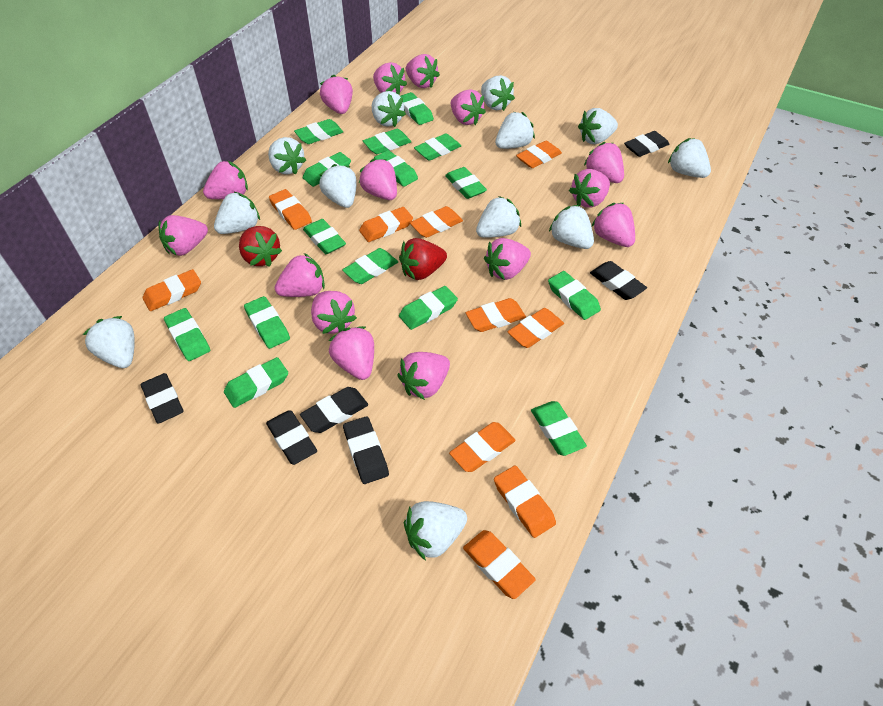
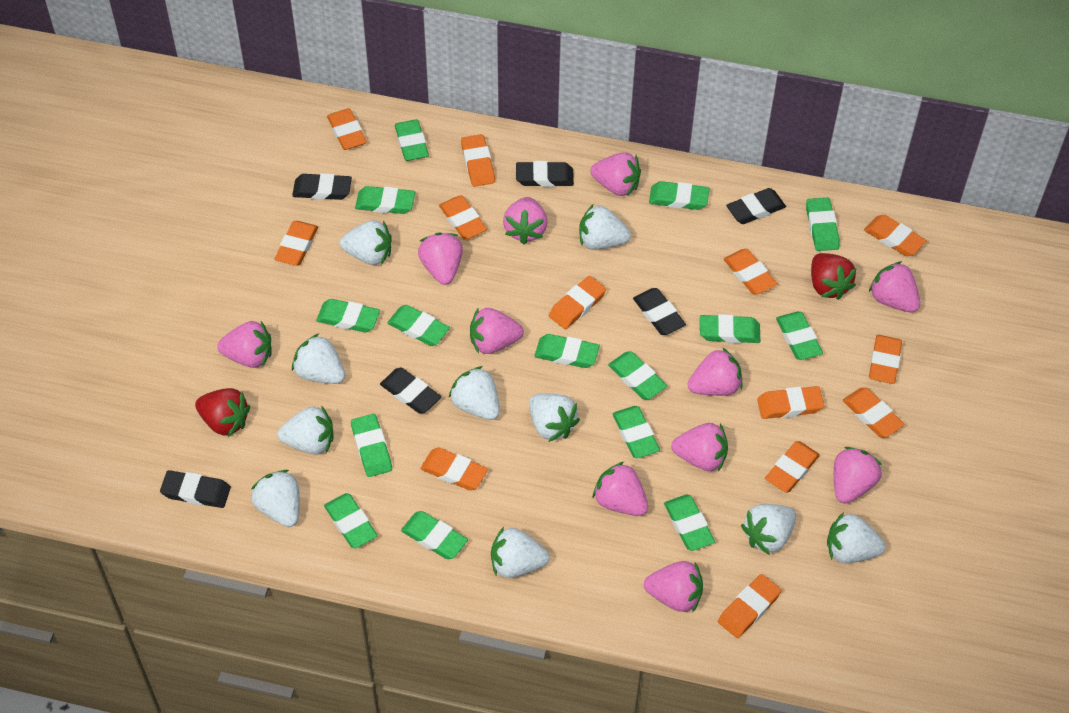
orange eraser: 10 -> 13
pink strawberry: 15 -> 11
white strawberry: 12 -> 10

